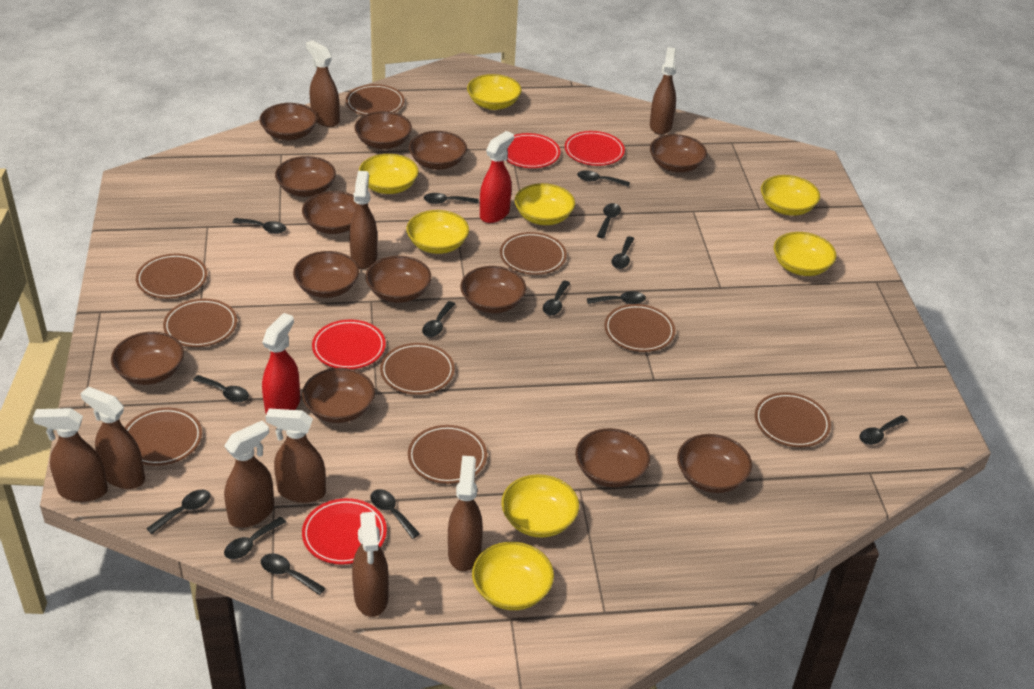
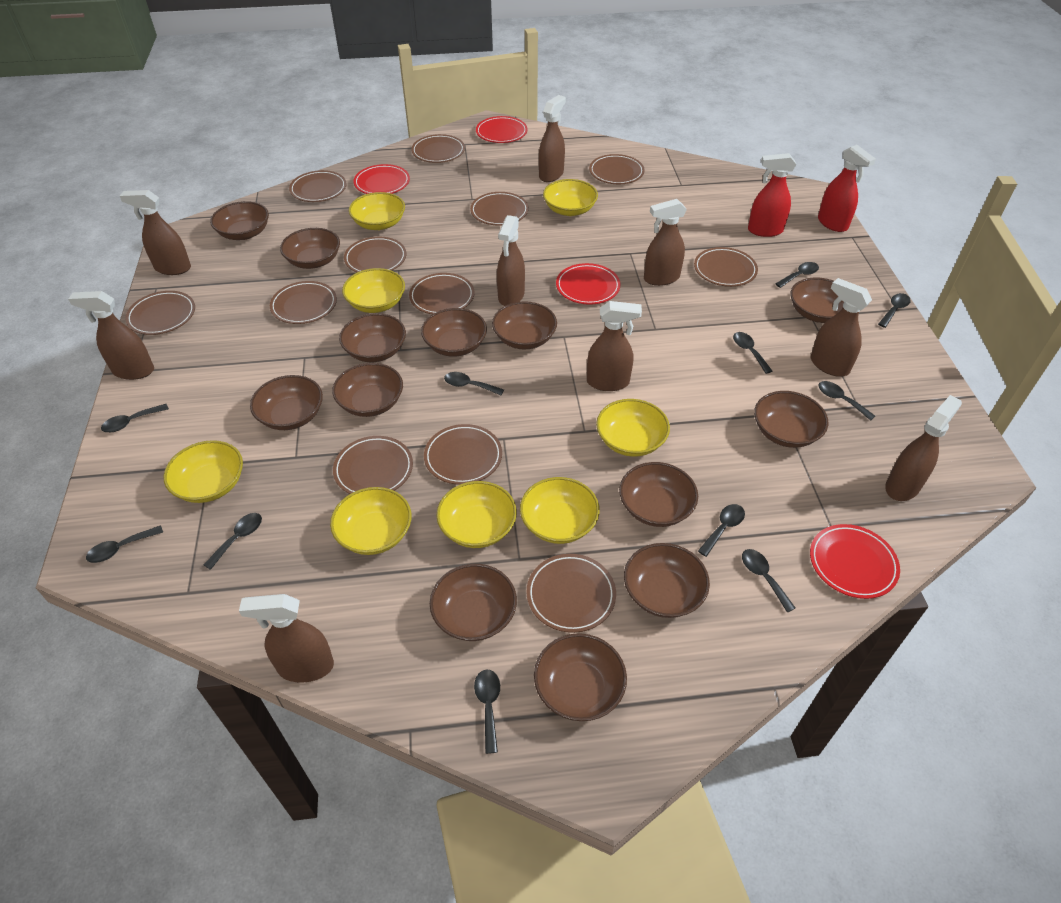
black spoon: 14 -> 11
brown plate: 9 -> 12

